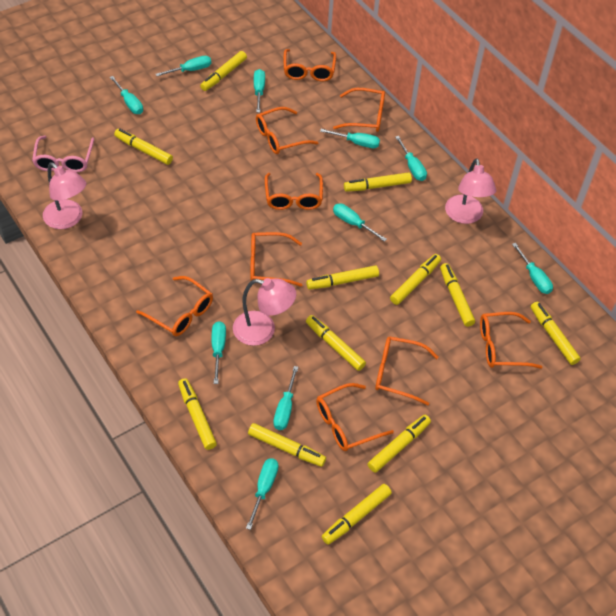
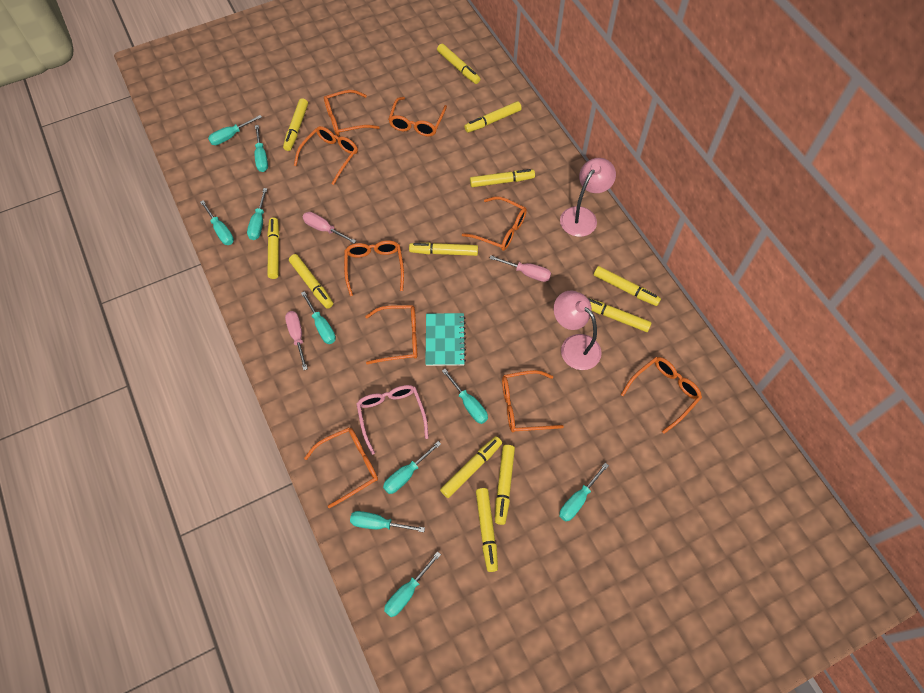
pink lamp: 3 -> 2
pink screwdriver: 0 -> 3
turquoise notebook: 0 -> 1

